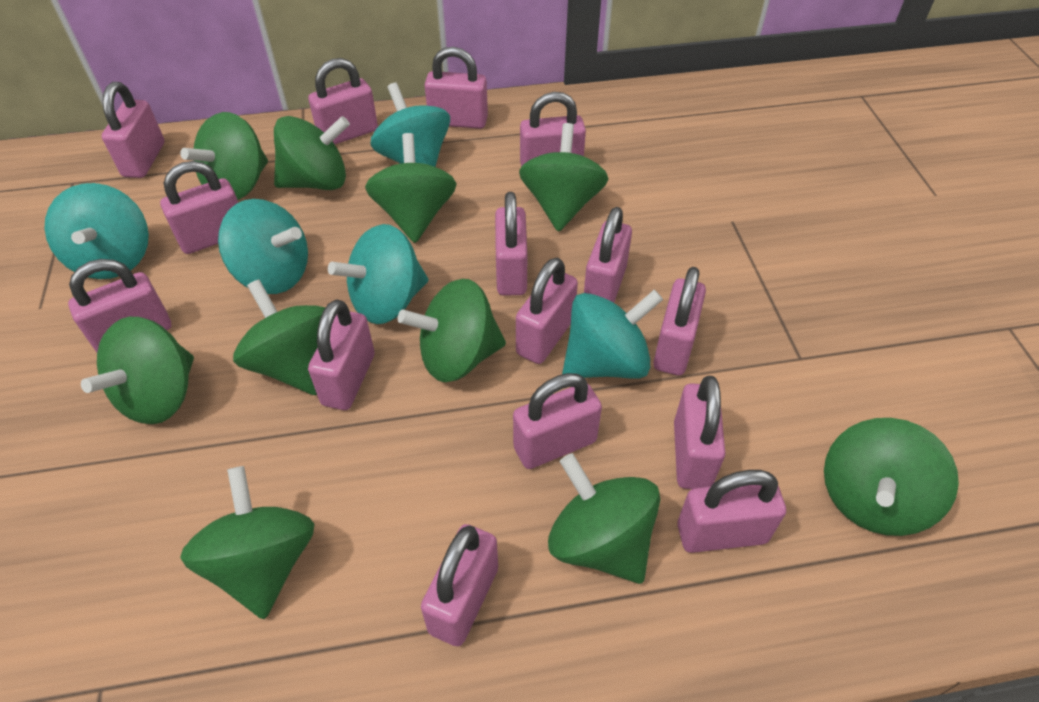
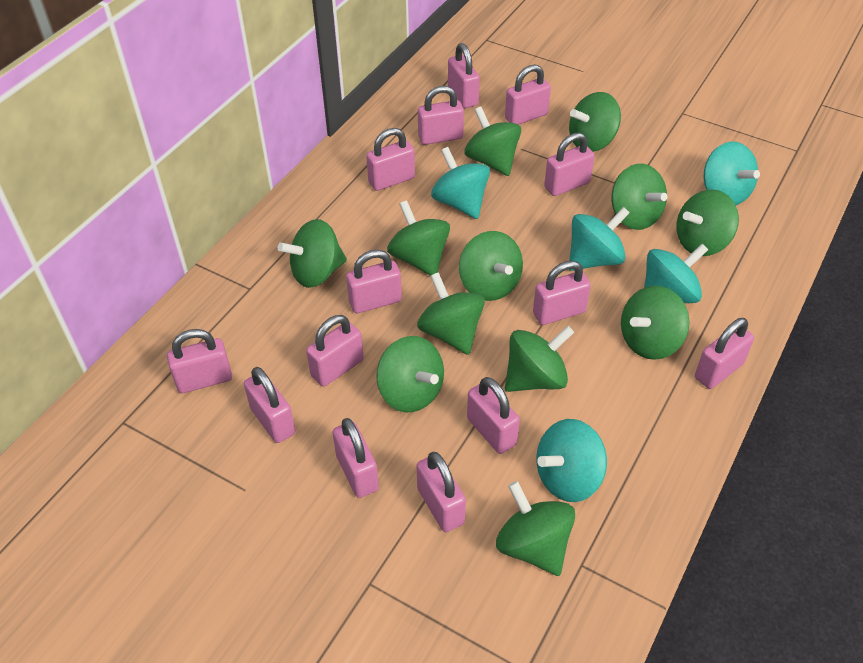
green spinning top: 10 -> 12
pink padlock: 15 -> 14

